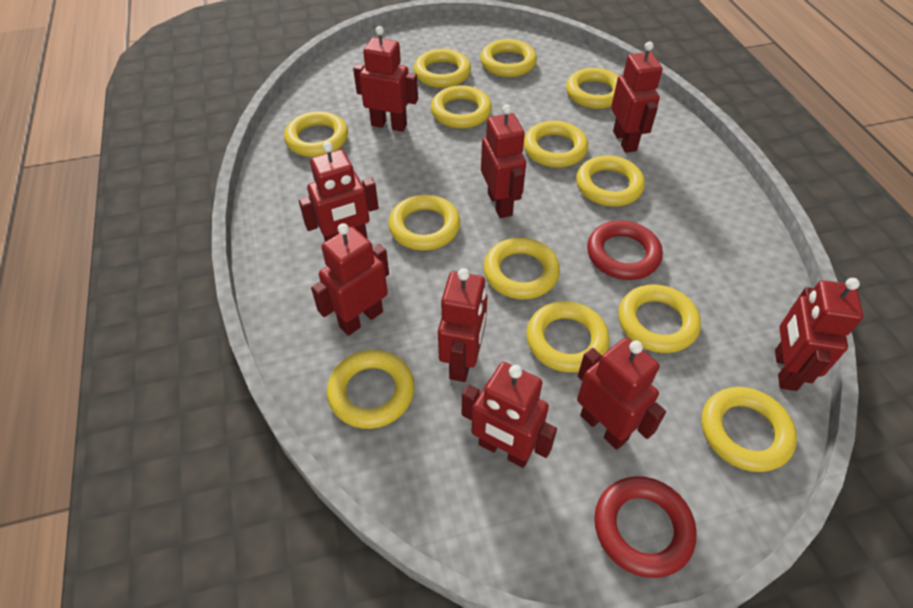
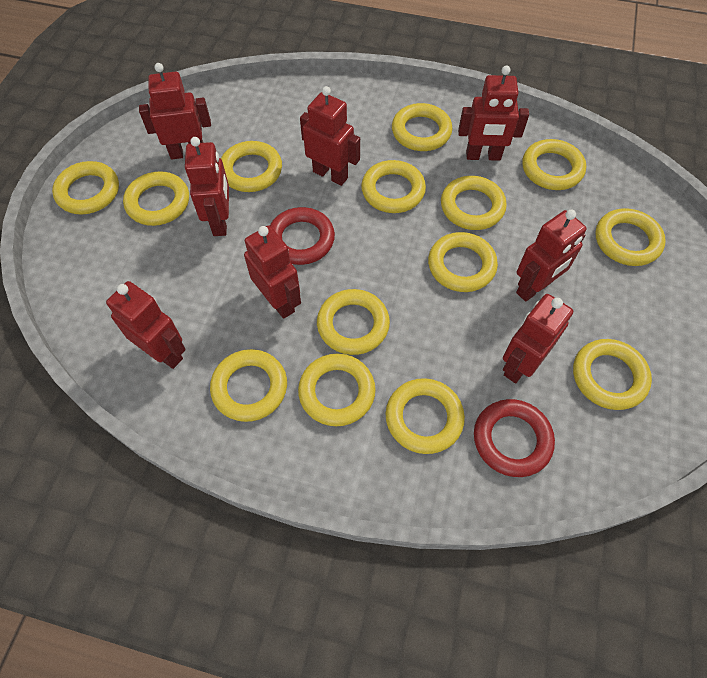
red robot: 9 -> 8
yellow ring: 13 -> 14

